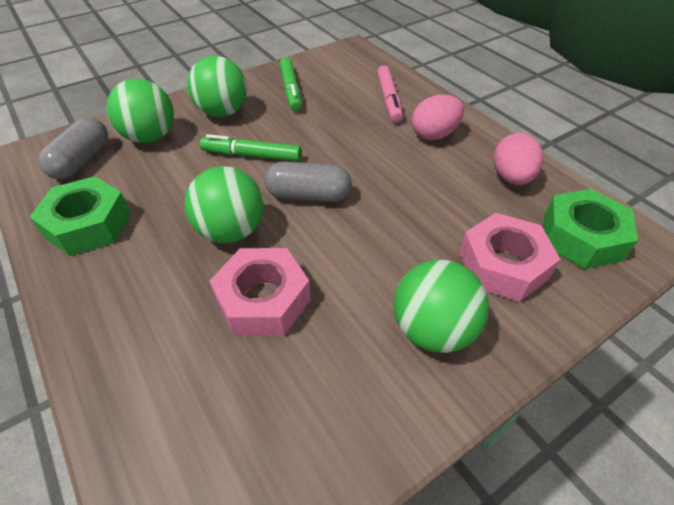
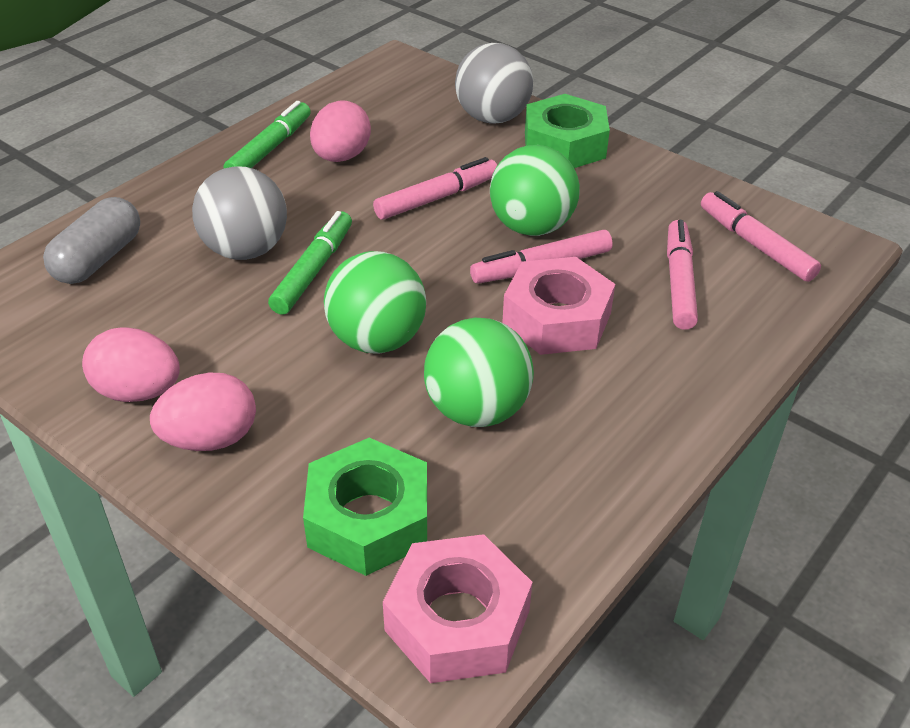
green ball: 4 -> 3
grey ball: 0 -> 2
grey capsule: 2 -> 1
pink egg: 2 -> 3
pink marker: 1 -> 4

